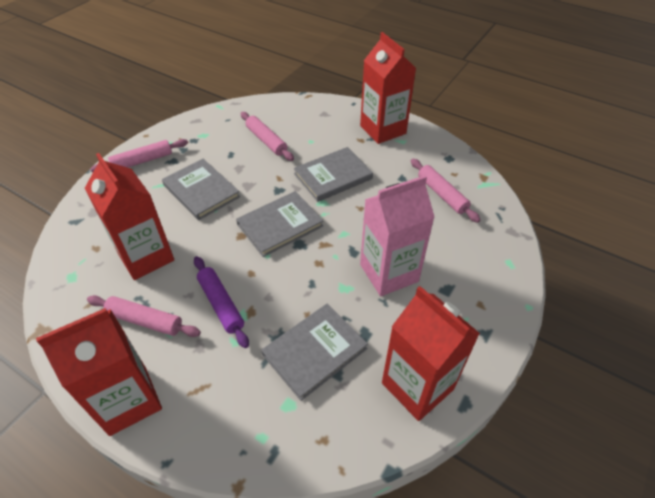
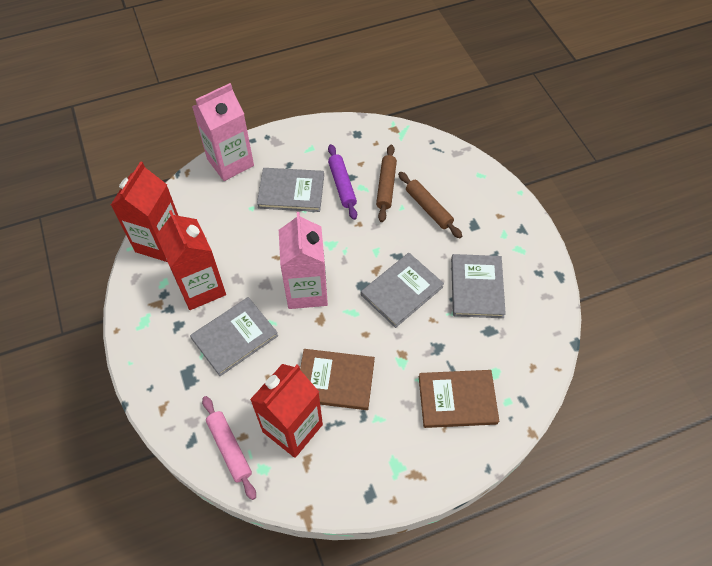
brown book: 0 -> 2
brown rolling pin: 0 -> 2
pink carton: 1 -> 2
pink rolling pin: 4 -> 1
red carton: 4 -> 3

